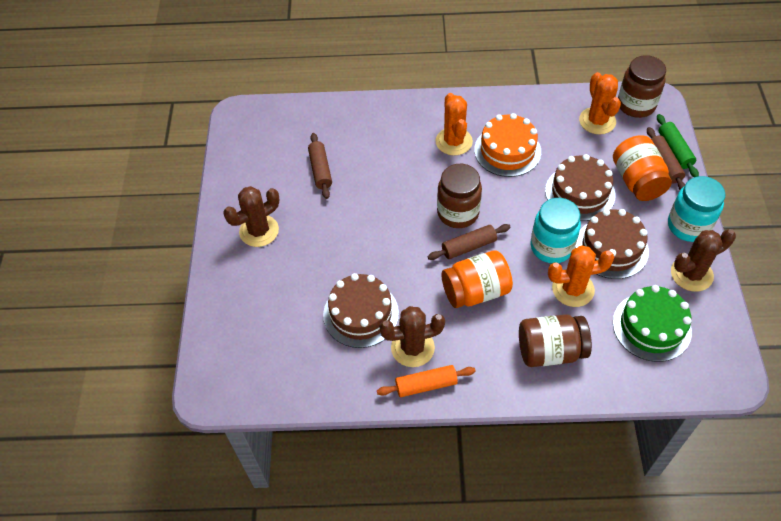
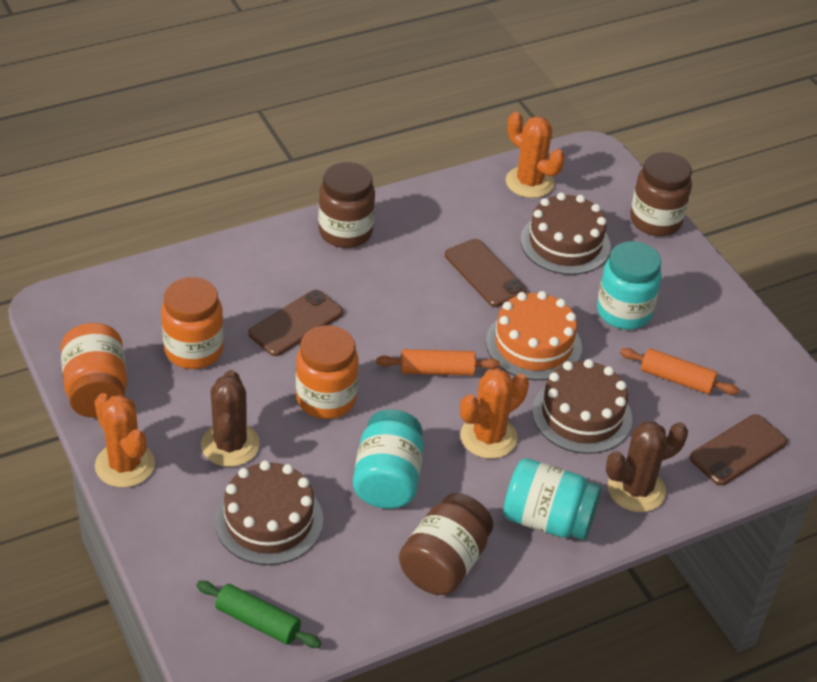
brown cactus: 3 -> 2
brown phone: 0 -> 3
brown rolling pin: 3 -> 0
green cake: 1 -> 0
orange jar: 2 -> 3
orange rolling pin: 1 -> 2
turquoise jar: 2 -> 3

